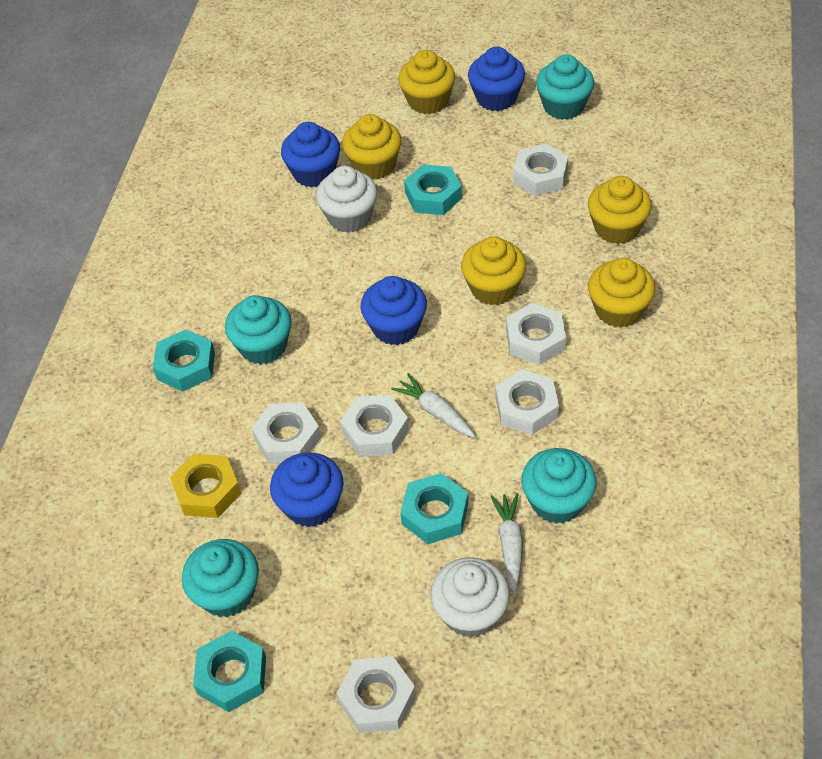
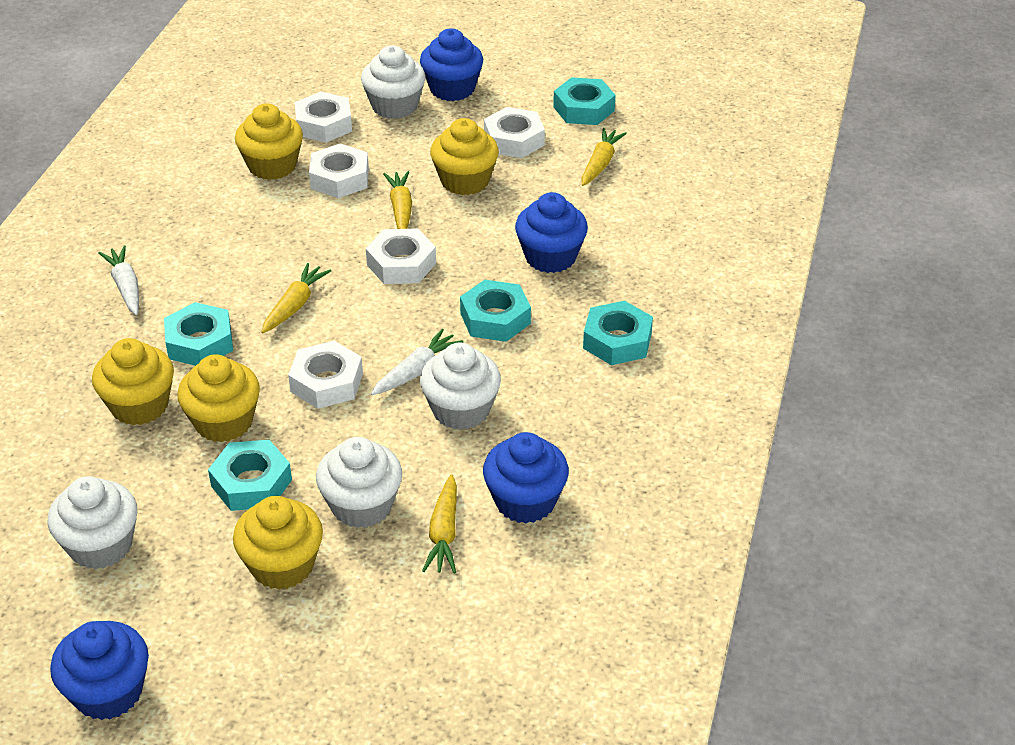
turquoise cupcake: 4 -> 0
turquoise nut: 4 -> 5
white cupcake: 2 -> 4
white nut: 6 -> 5
yellow carrot: 0 -> 4
yellow nut: 1 -> 0

